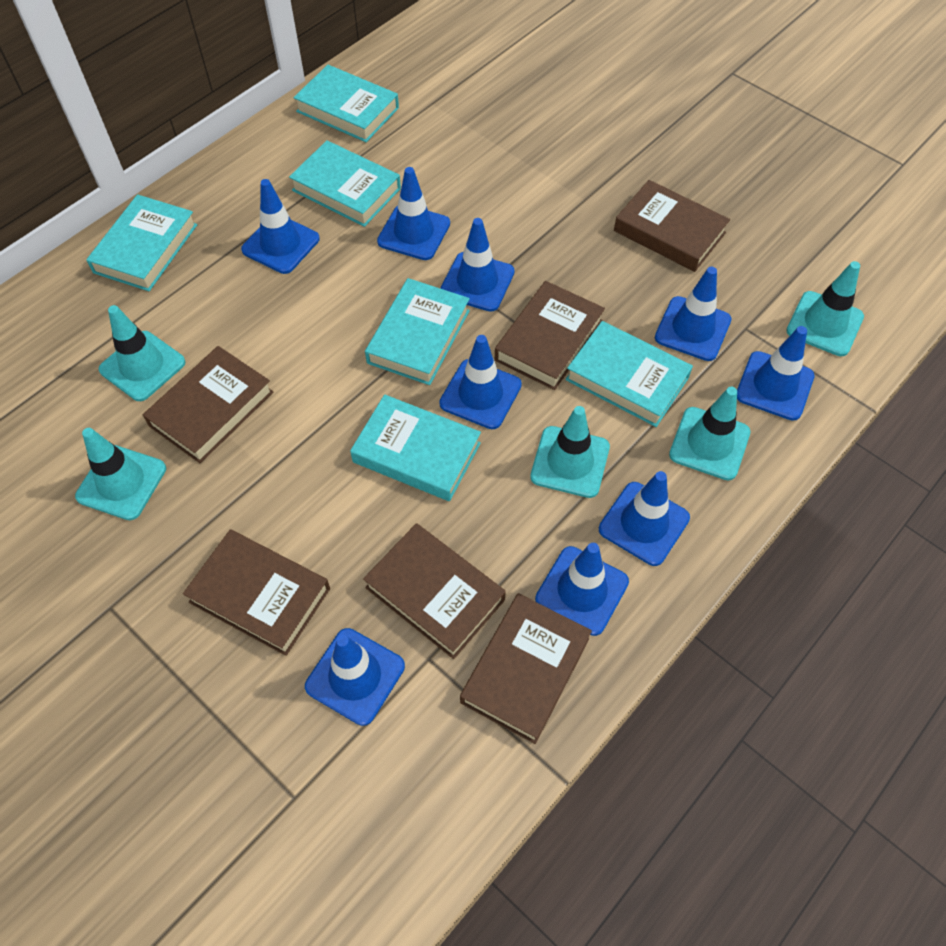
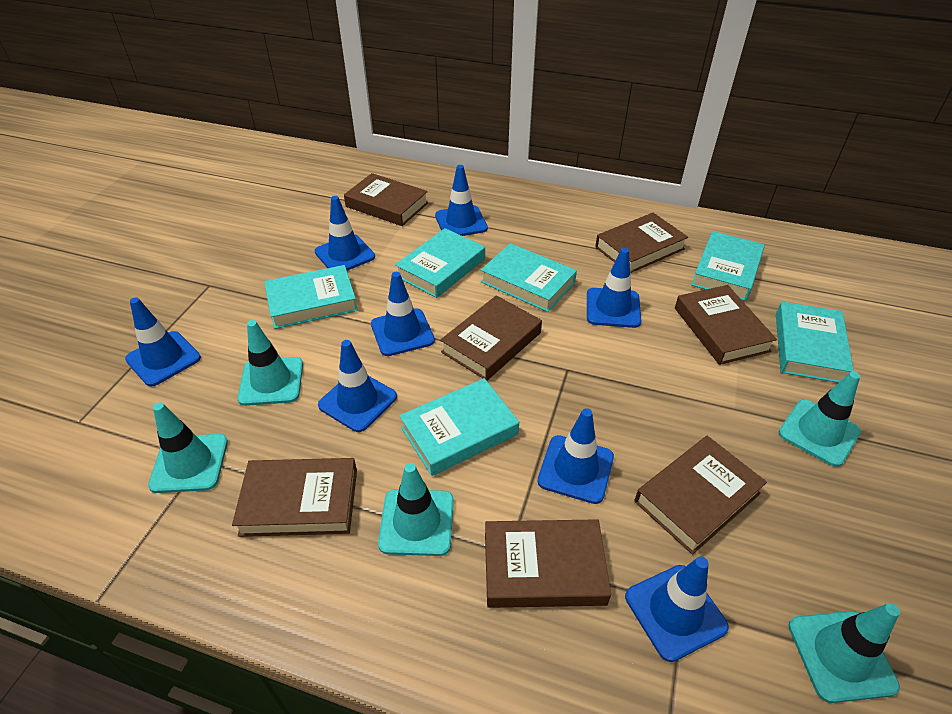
blue traffic cone: 9 -> 8
brown book: 6 -> 7

